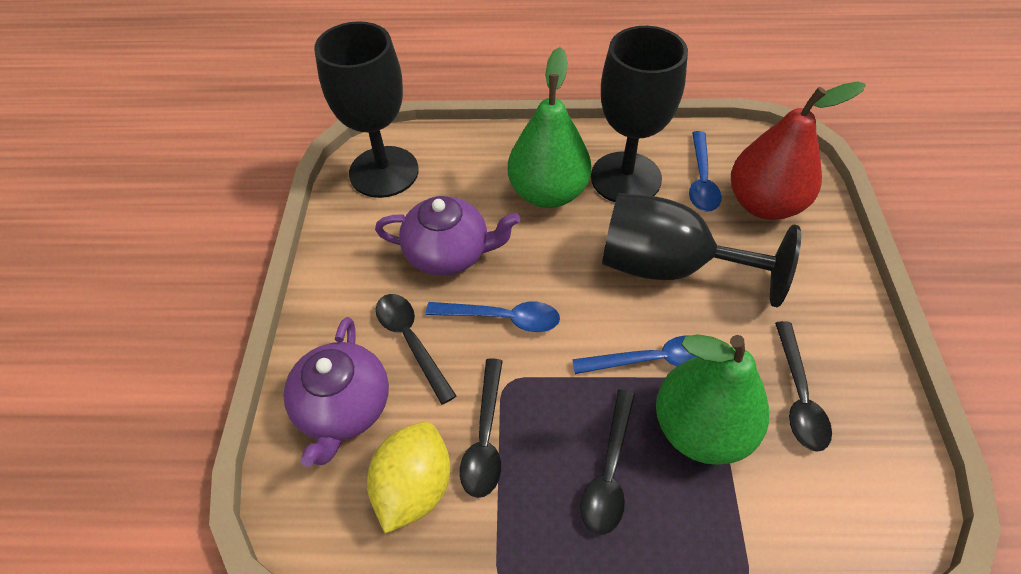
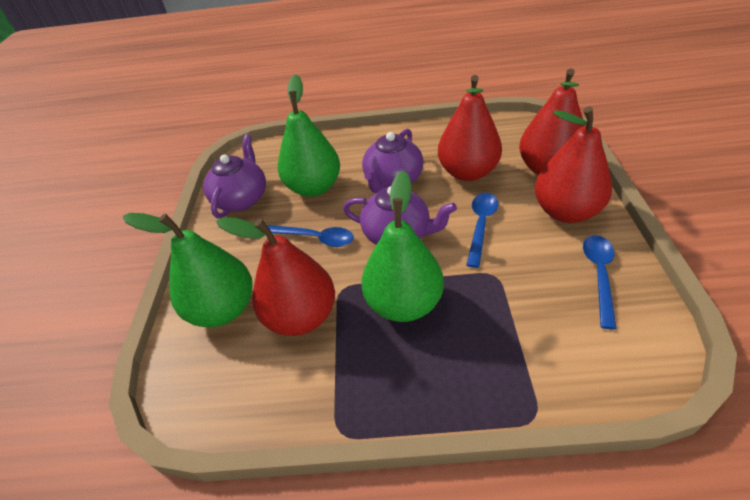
black goblet: 3 -> 0
black spoon: 4 -> 0
green pear: 2 -> 3
purple teapot: 2 -> 3
red pear: 1 -> 4
yellow lemon: 1 -> 0

